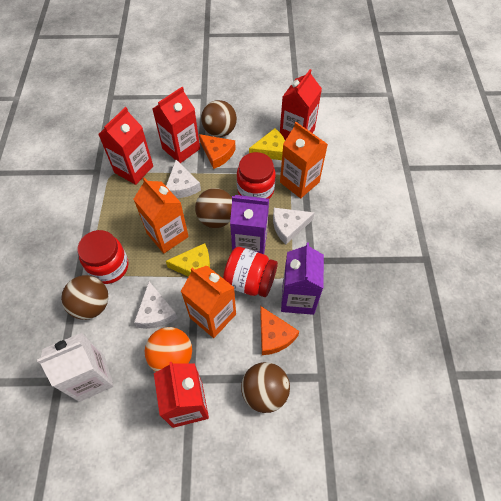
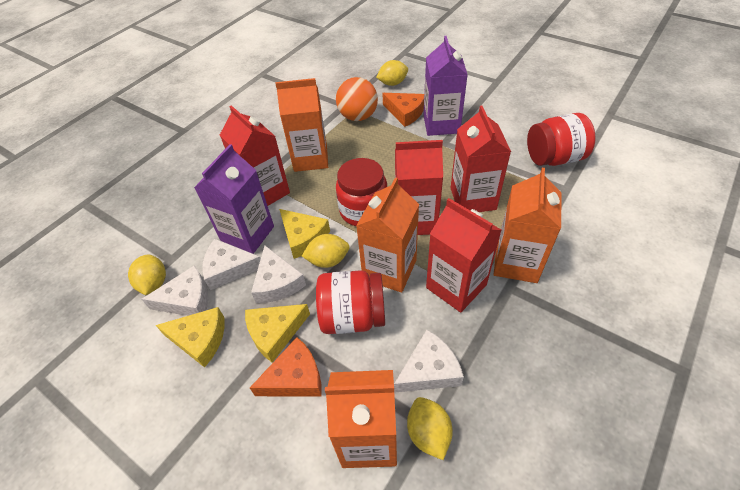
brown ball: 4 -> 0
orange carton: 3 -> 4
white carton: 1 -> 0
white cheese: 3 -> 4
yellow cheese: 2 -> 3
yellow lemon: 0 -> 4

